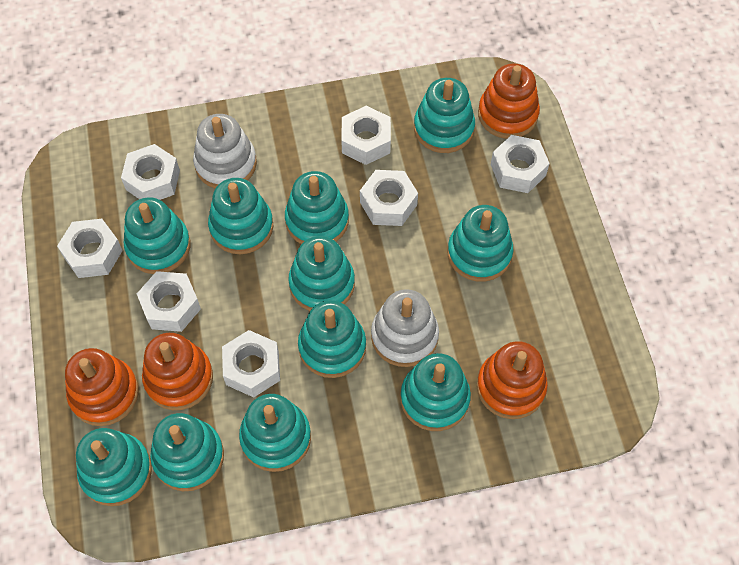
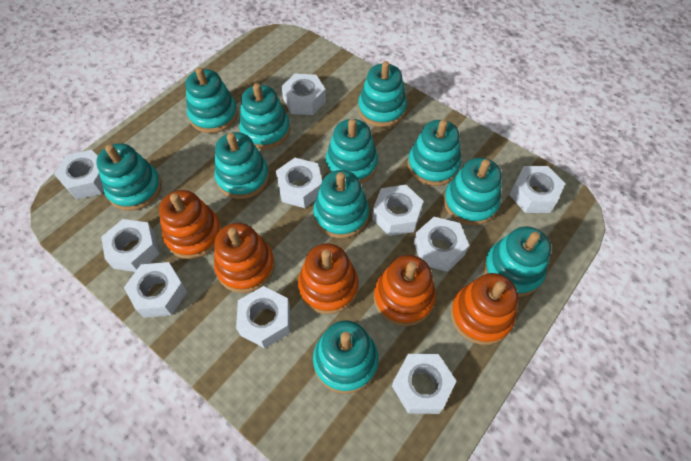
orange stacking toy: 4 -> 5
white nut: 7 -> 10
white stacking toy: 2 -> 0

